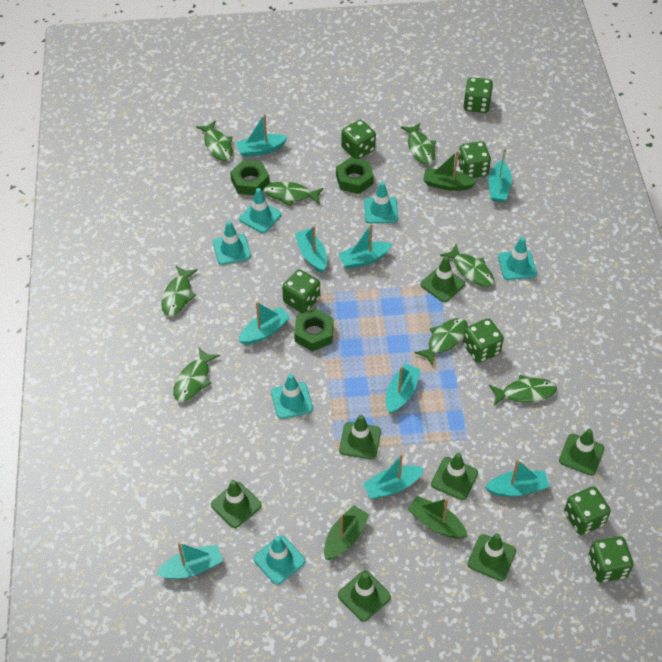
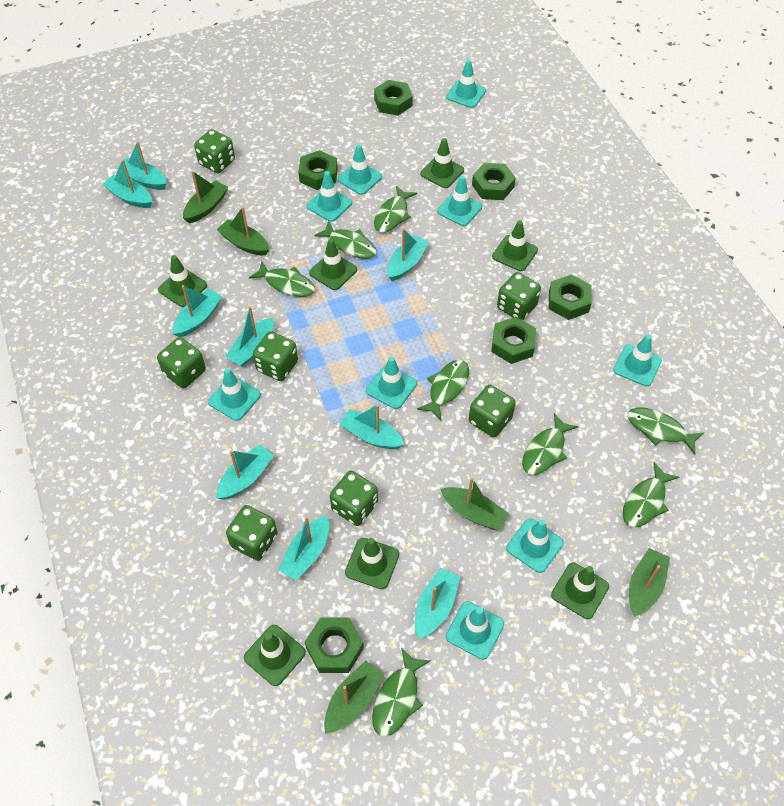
green boat: 3 -> 5
green nut: 3 -> 6
turquoise traffic cone: 6 -> 9

